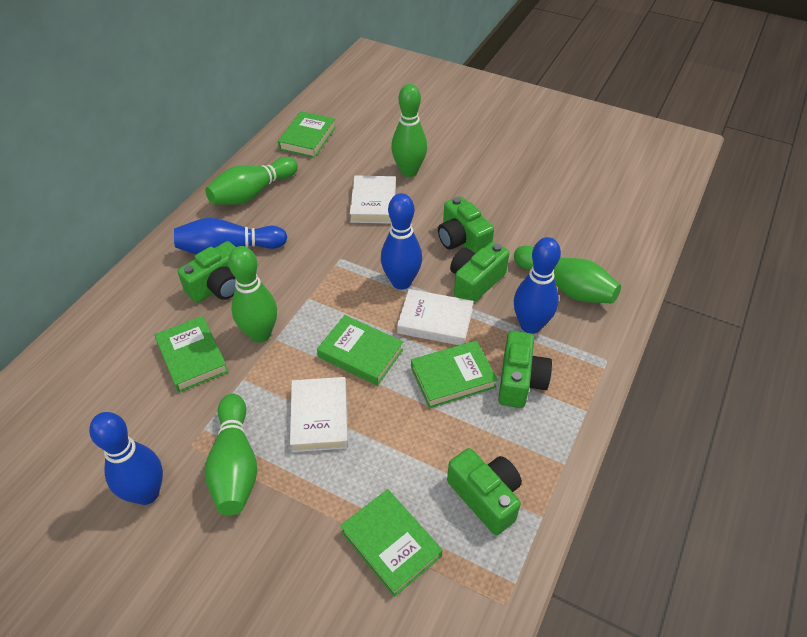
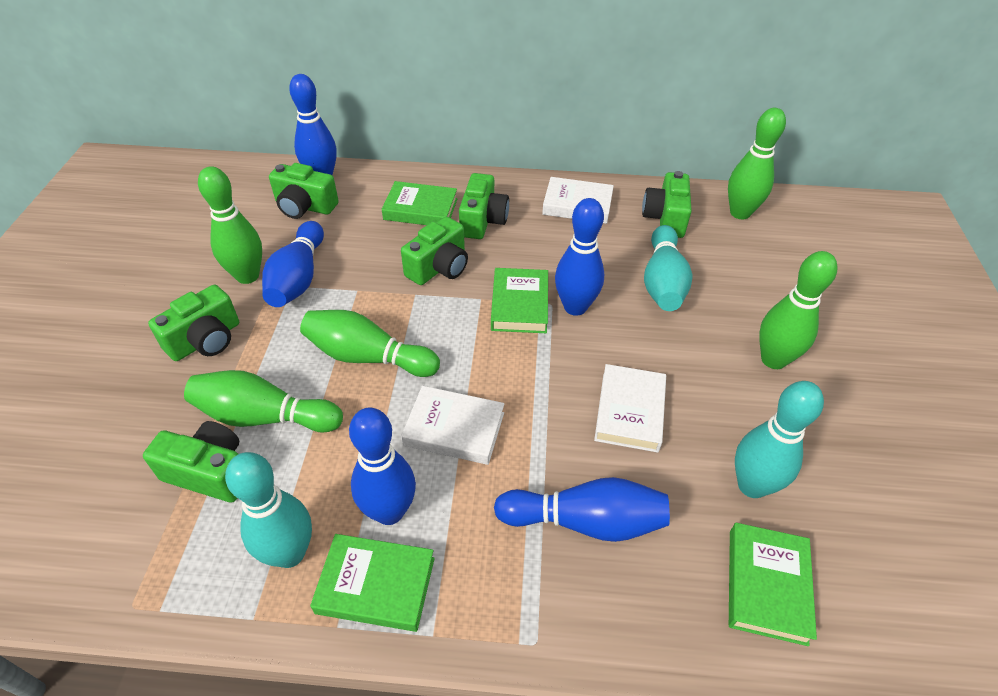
blue bowling pin: 4 -> 5
green book: 5 -> 4
green camera: 5 -> 6
turquoise bowling pin: 0 -> 3

